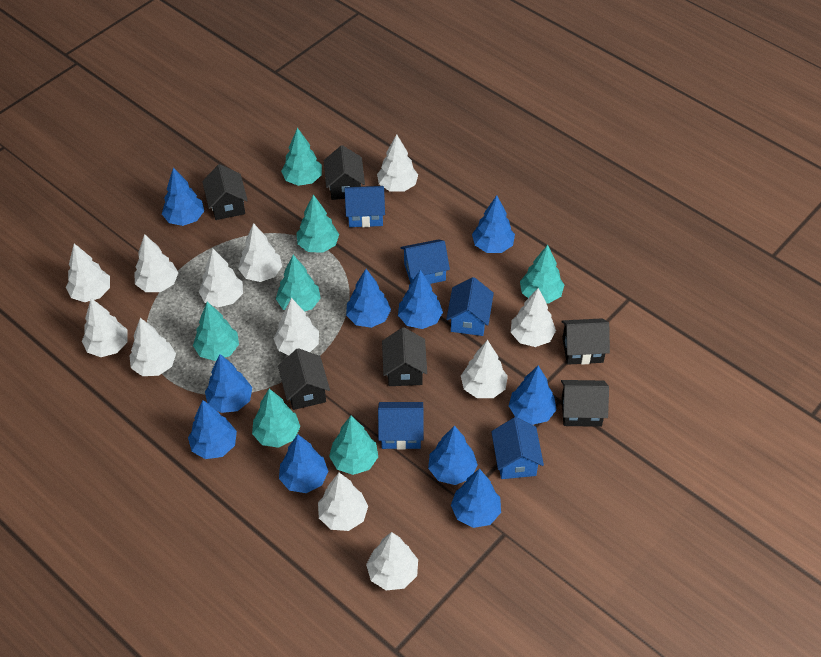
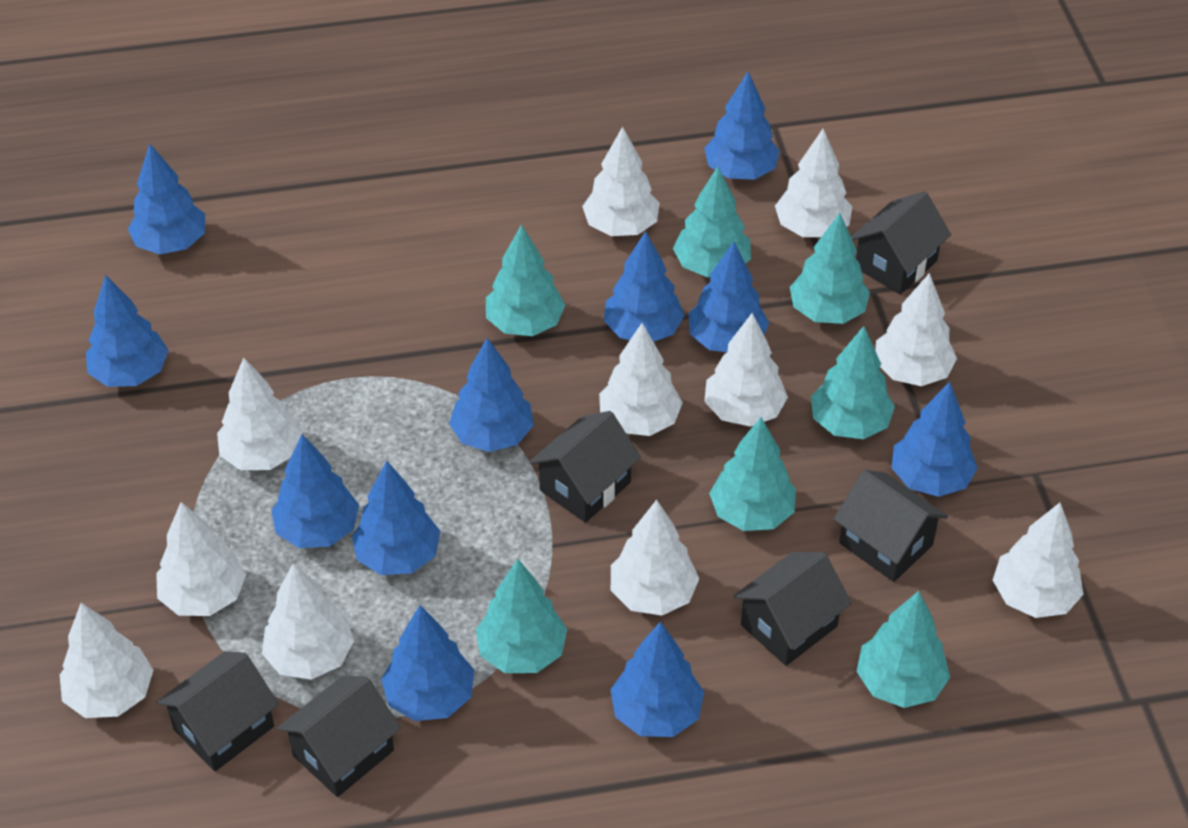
blue house: 5 -> 0
blue tree: 10 -> 11
white tree: 12 -> 11

